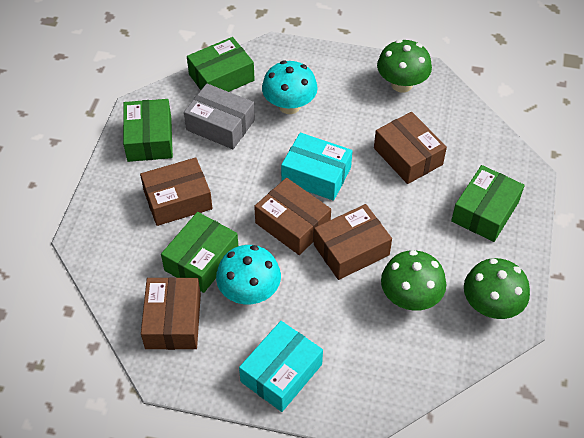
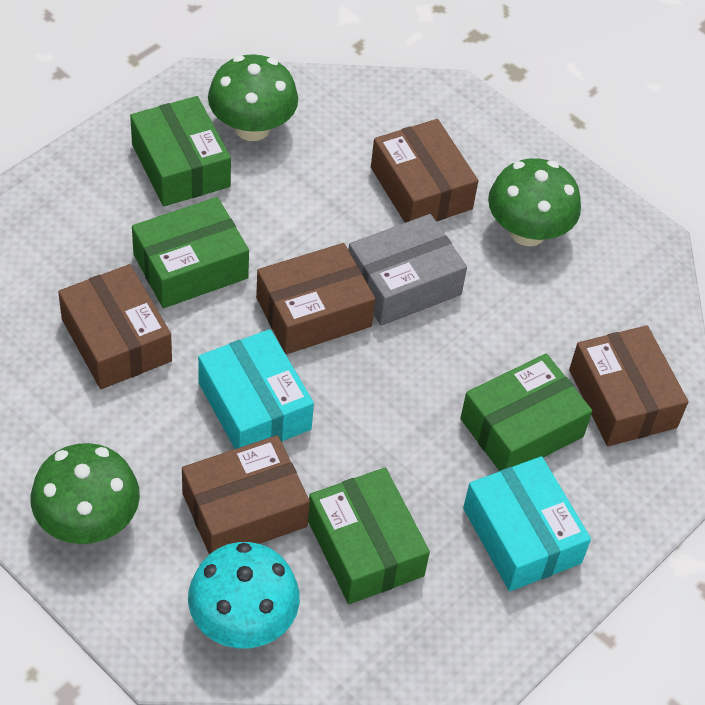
turquoise mushroom: 2 -> 1

